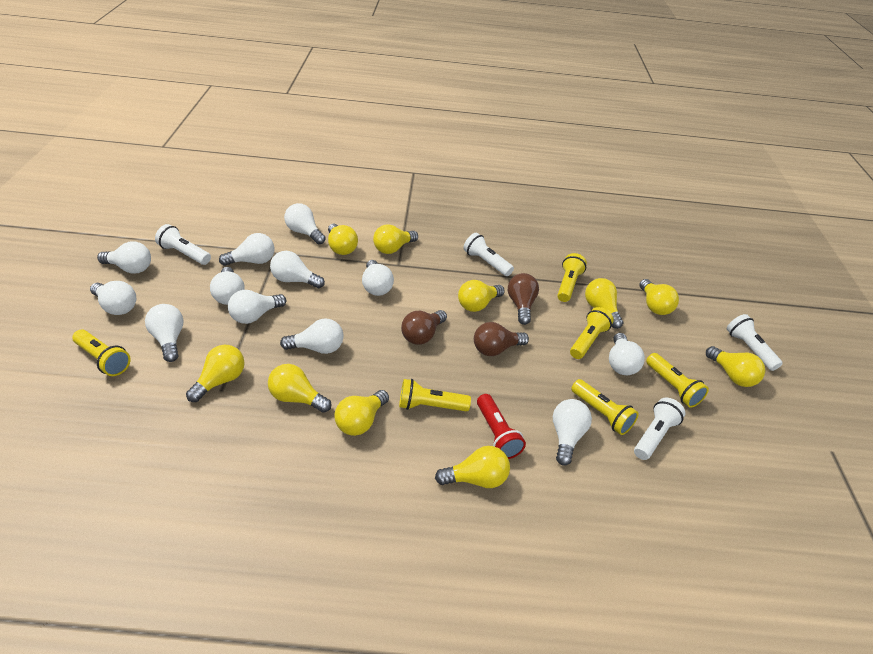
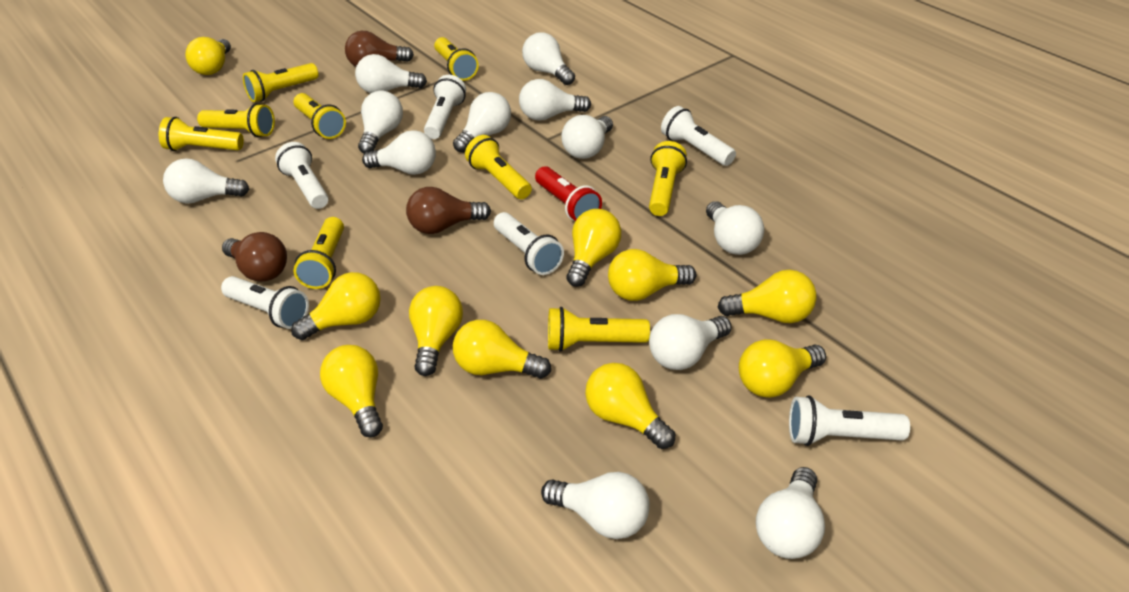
white flashlight: 4 -> 6
yellow flashlight: 6 -> 9

